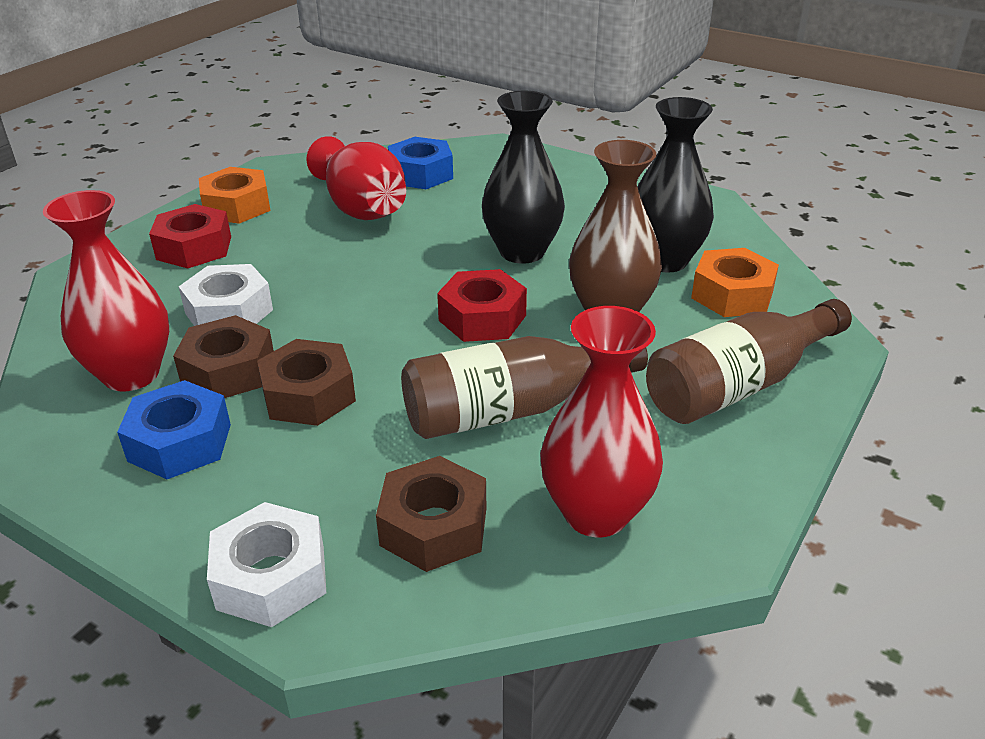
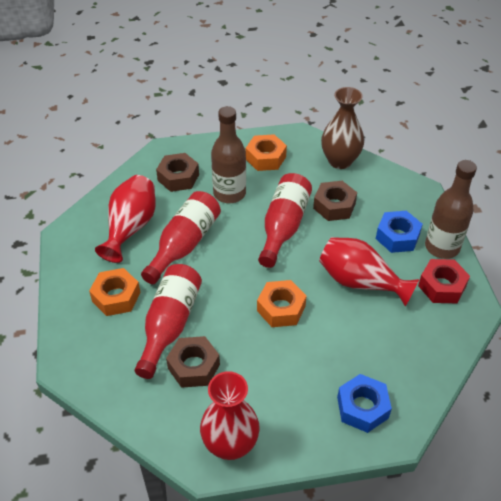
black vase: 2 -> 0
orange nut: 2 -> 3
red bottle: 0 -> 3
red nut: 2 -> 1
white nut: 2 -> 0

